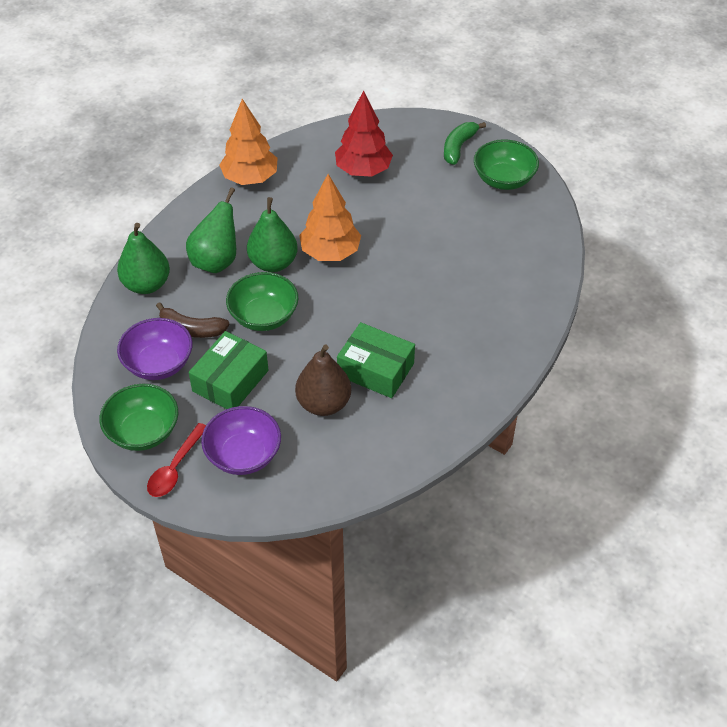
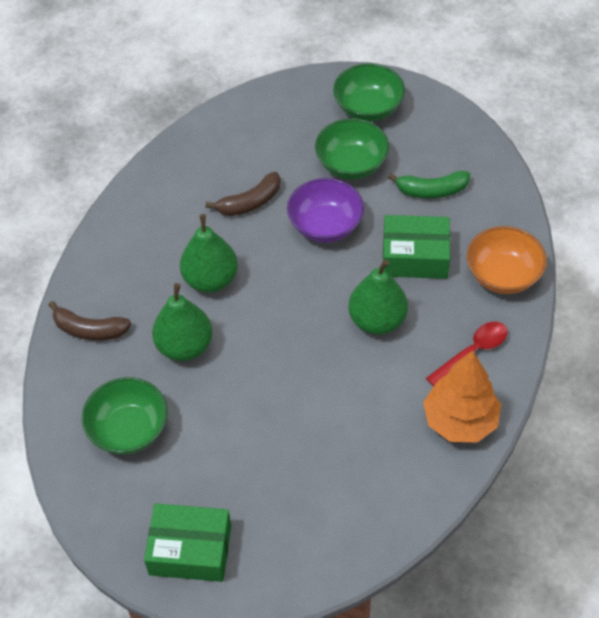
brown banana: 1 -> 2
brown pear: 1 -> 0
orange bowl: 0 -> 1
orange tree: 2 -> 1
purple bowl: 2 -> 1
red tree: 1 -> 0

